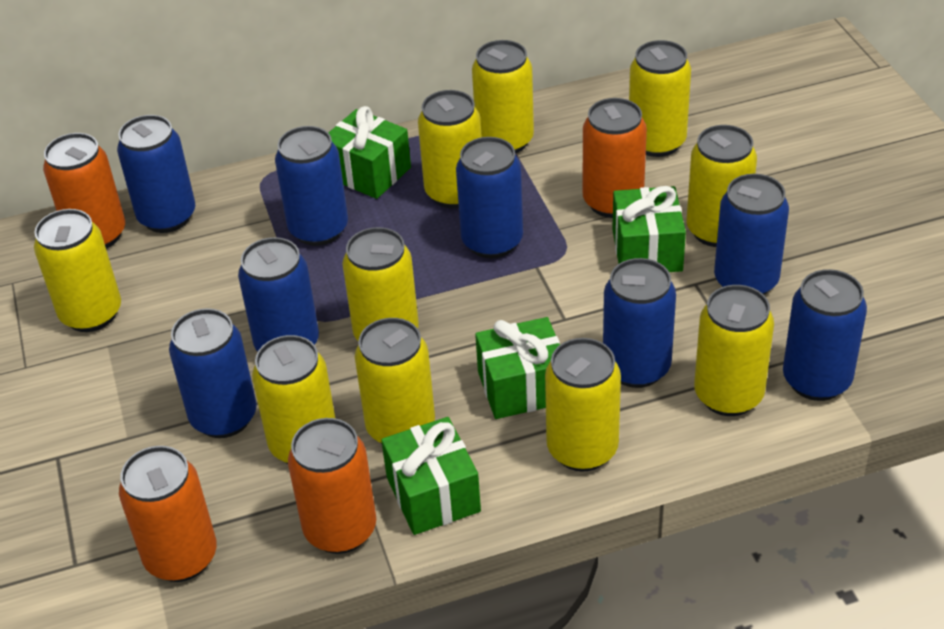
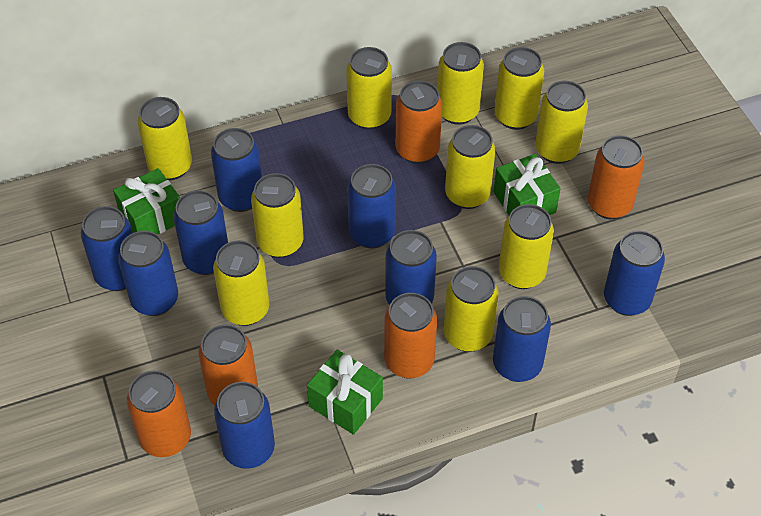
blue can: 8 -> 9
green gift: 4 -> 3
orange can: 4 -> 5

